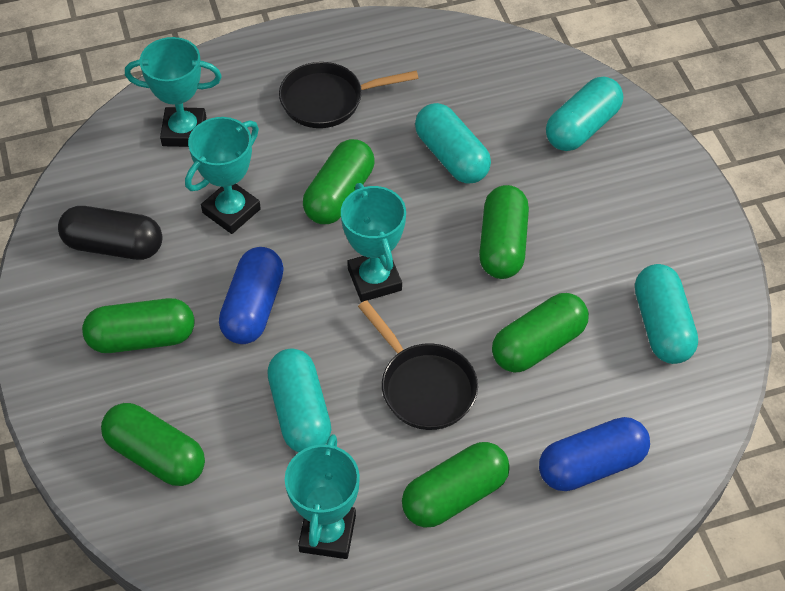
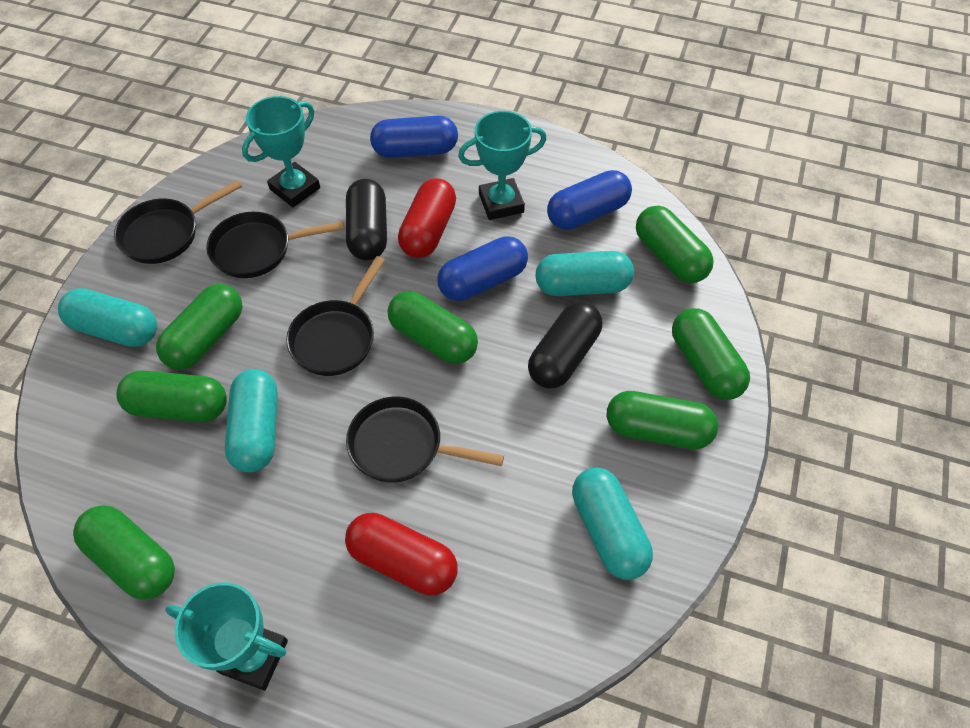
black capsule: 1 -> 2
black pan: 2 -> 4
blue capsule: 2 -> 3
green capsule: 6 -> 7
red capsule: 0 -> 2
turquoise trophy: 4 -> 3

